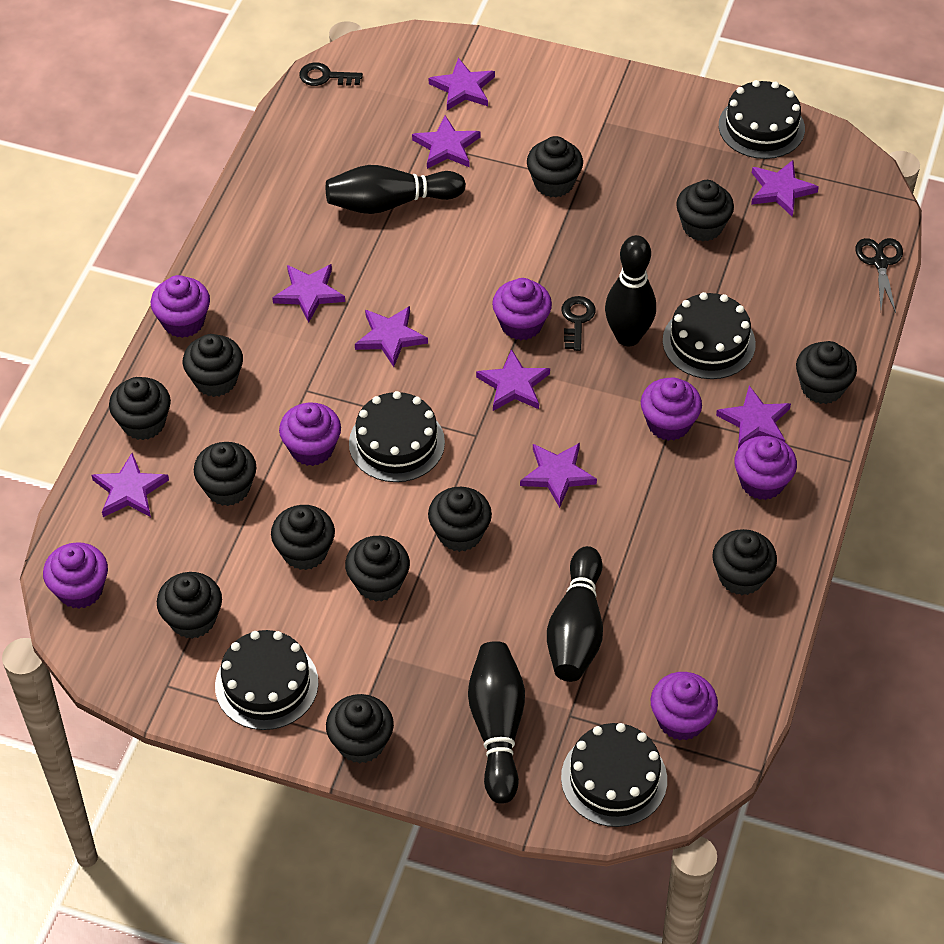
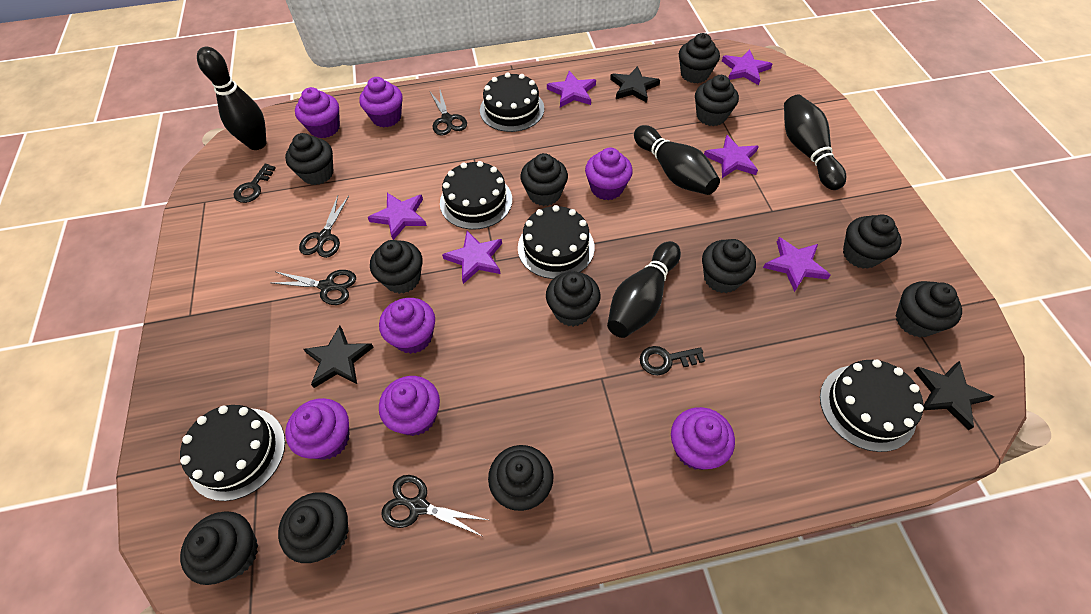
black scissors: 1 -> 4
black star: 0 -> 3
purple star: 9 -> 6

